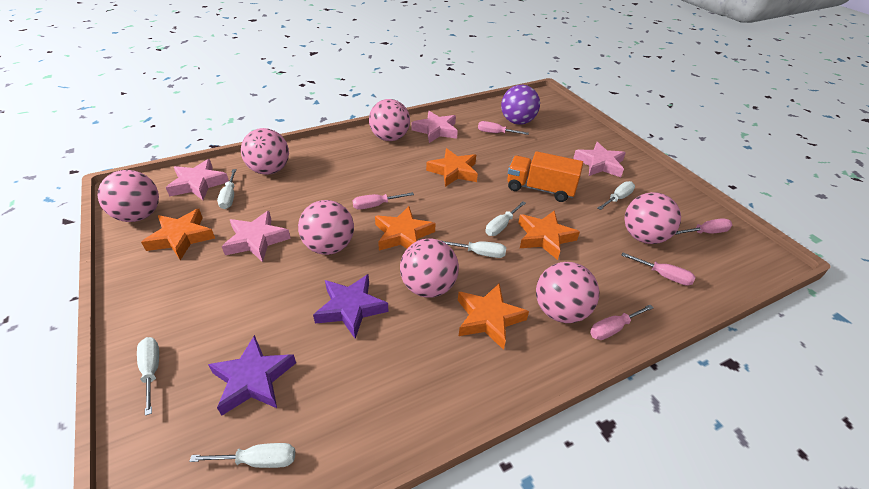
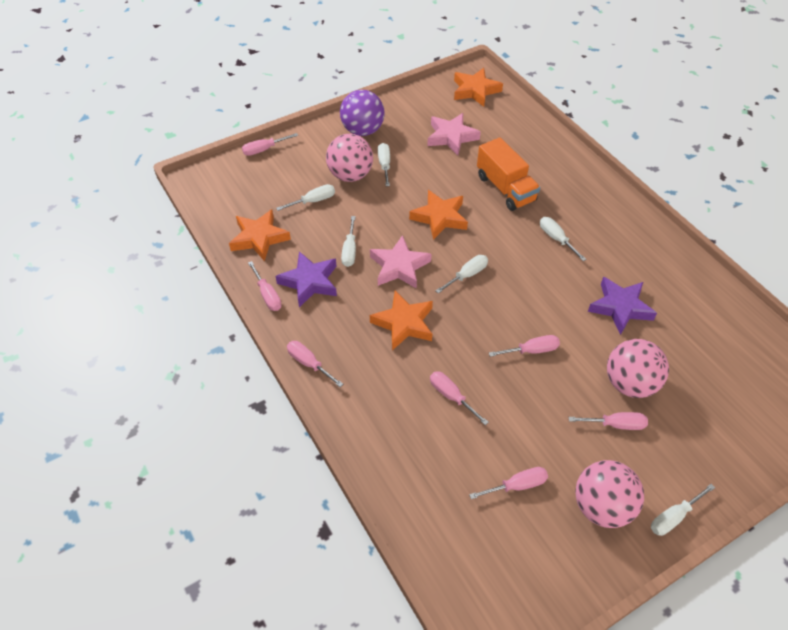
orange star: 5 -> 4
pink ball: 7 -> 3
pink screwdriver: 5 -> 7
pink star: 4 -> 2

